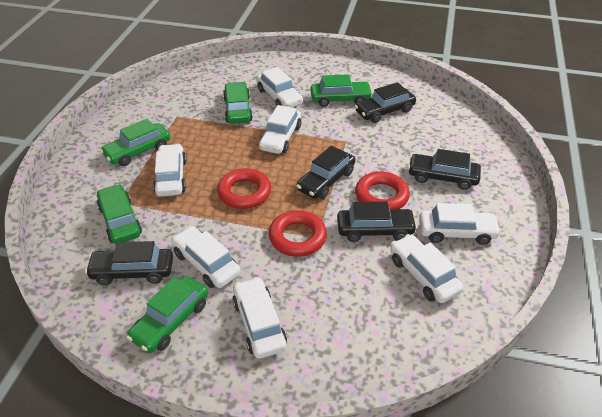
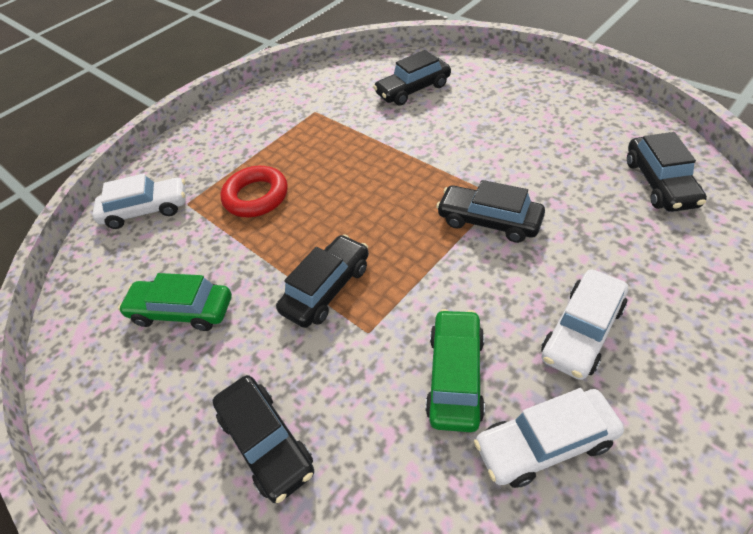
green car: 5 -> 2
red ring: 3 -> 1
white car: 7 -> 3

